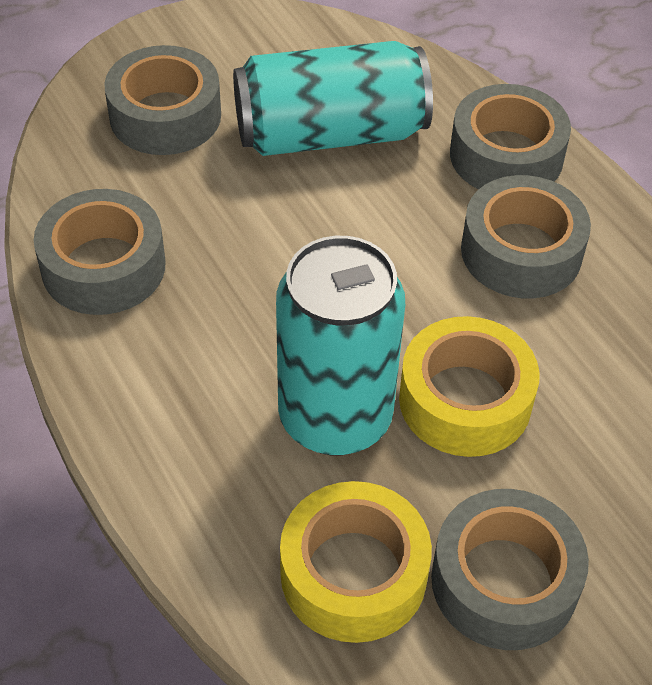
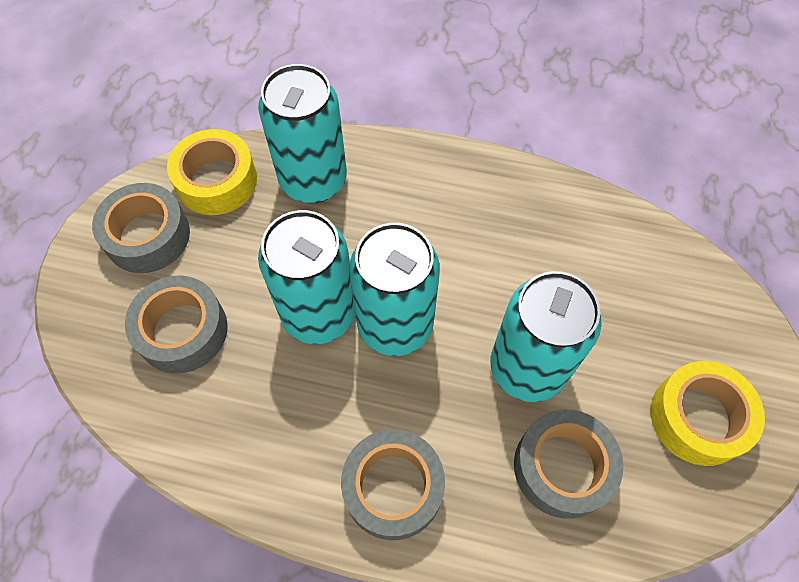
grey tape: 5 -> 4
turquoise can: 2 -> 4

